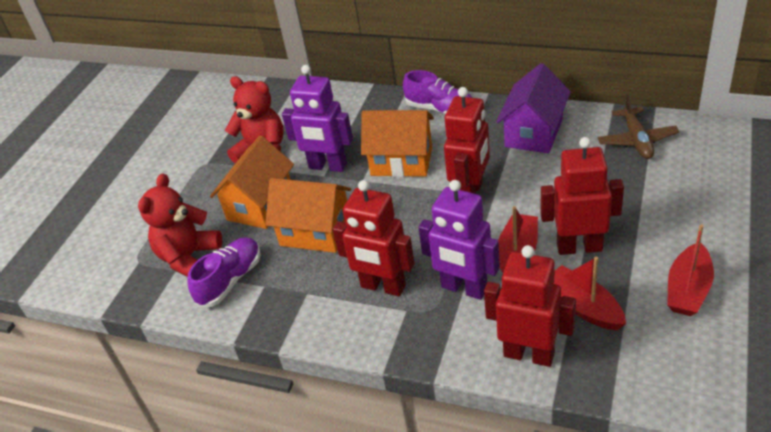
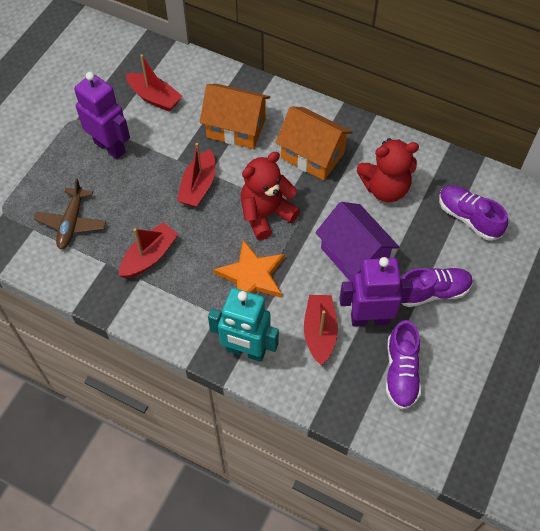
orange house: 3 -> 2
orange star: 0 -> 1
purple shoe: 2 -> 3
red boat: 3 -> 4
red robot: 4 -> 0
turquoise robot: 0 -> 1

